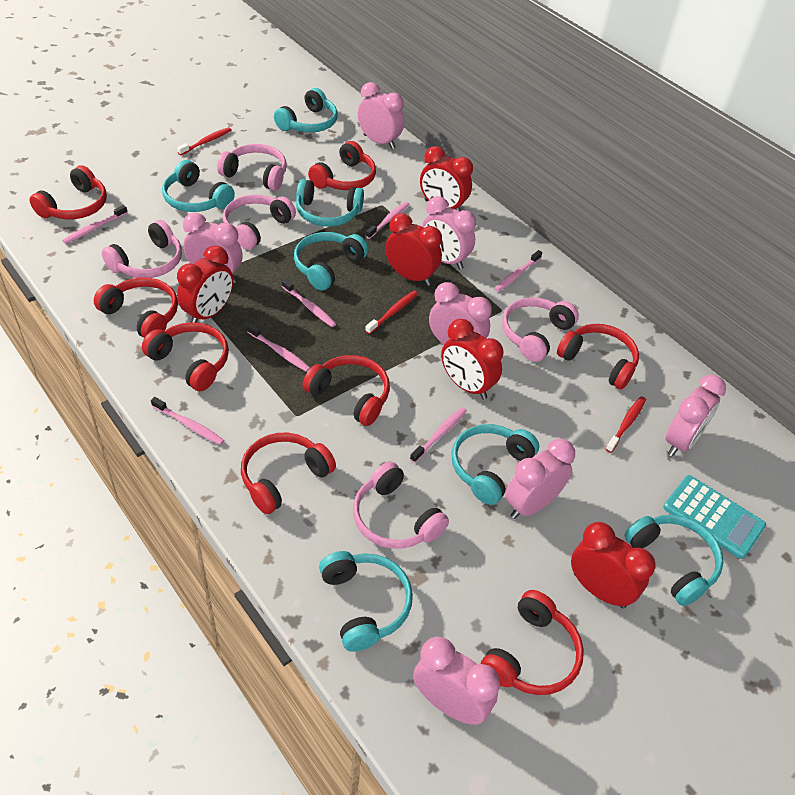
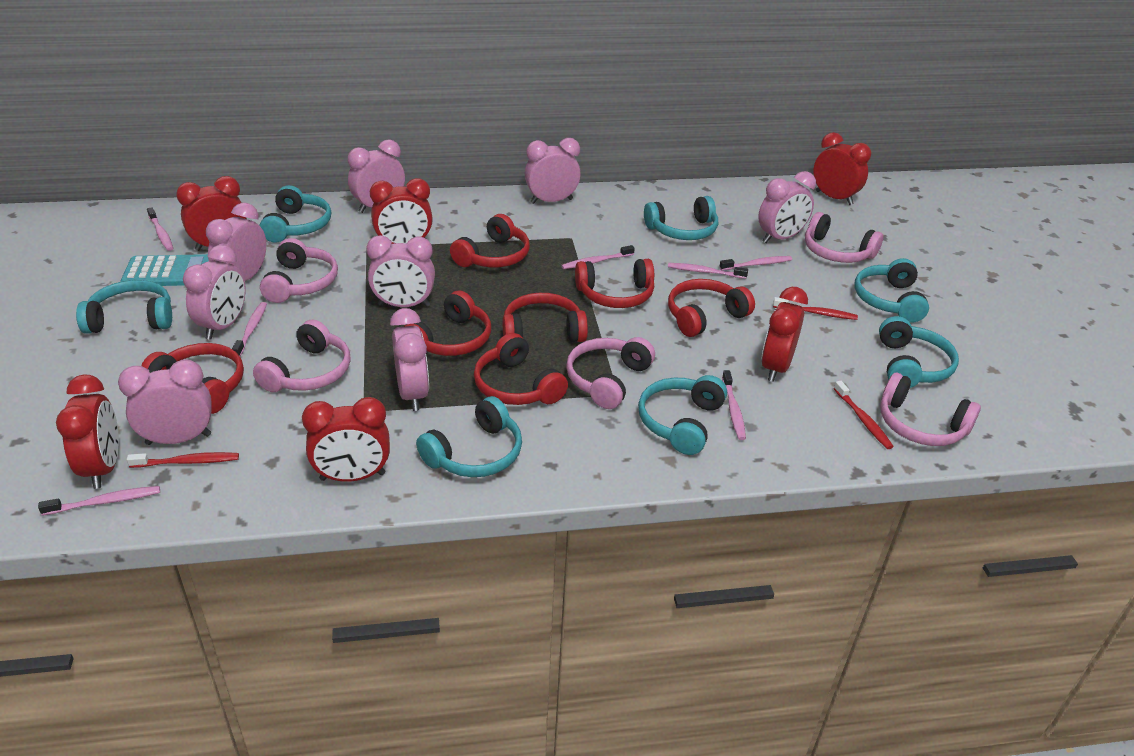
pink clock: 7 -> 8
red clock: 5 -> 6
red headphones: 8 -> 7

